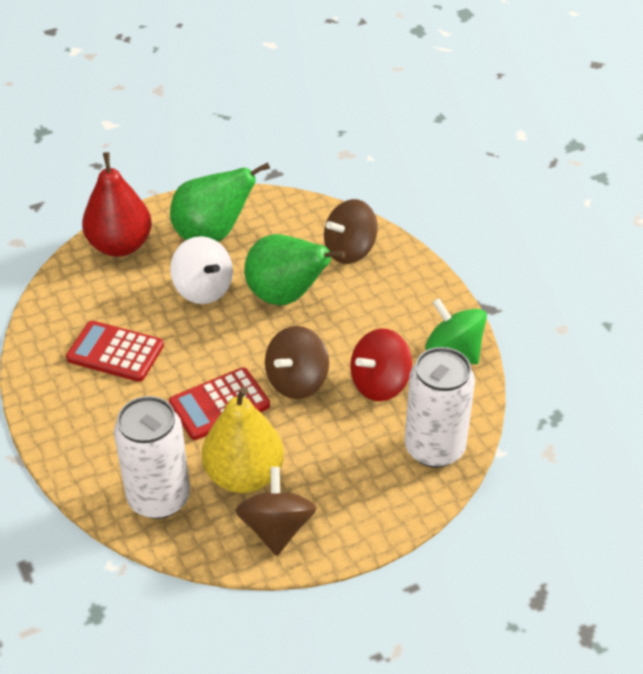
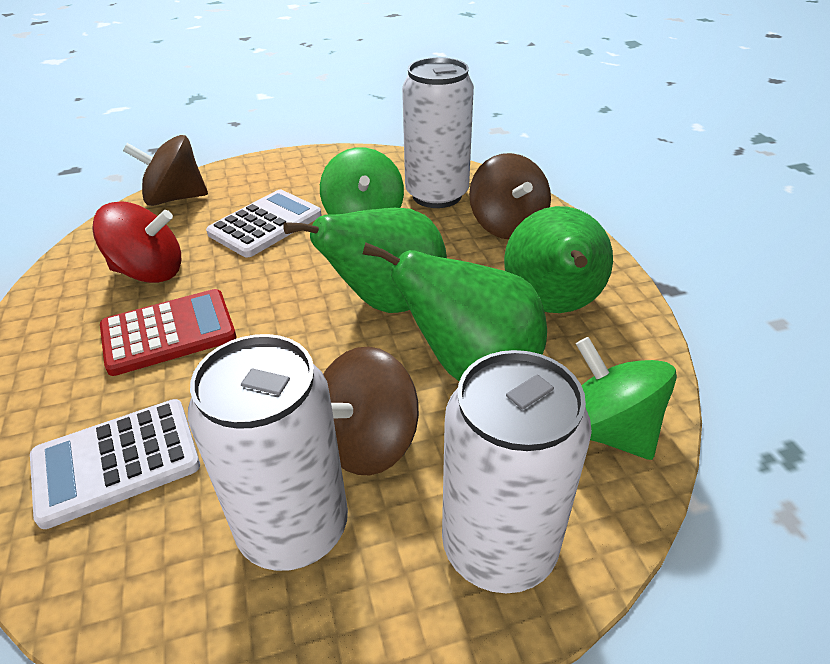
green pear: 2 -> 3
green spinning top: 1 -> 2
red calculator: 2 -> 1
red pear: 1 -> 0
white calculator: 0 -> 2
white can: 2 -> 3
white spinning top: 1 -> 0
yellow pear: 1 -> 0

